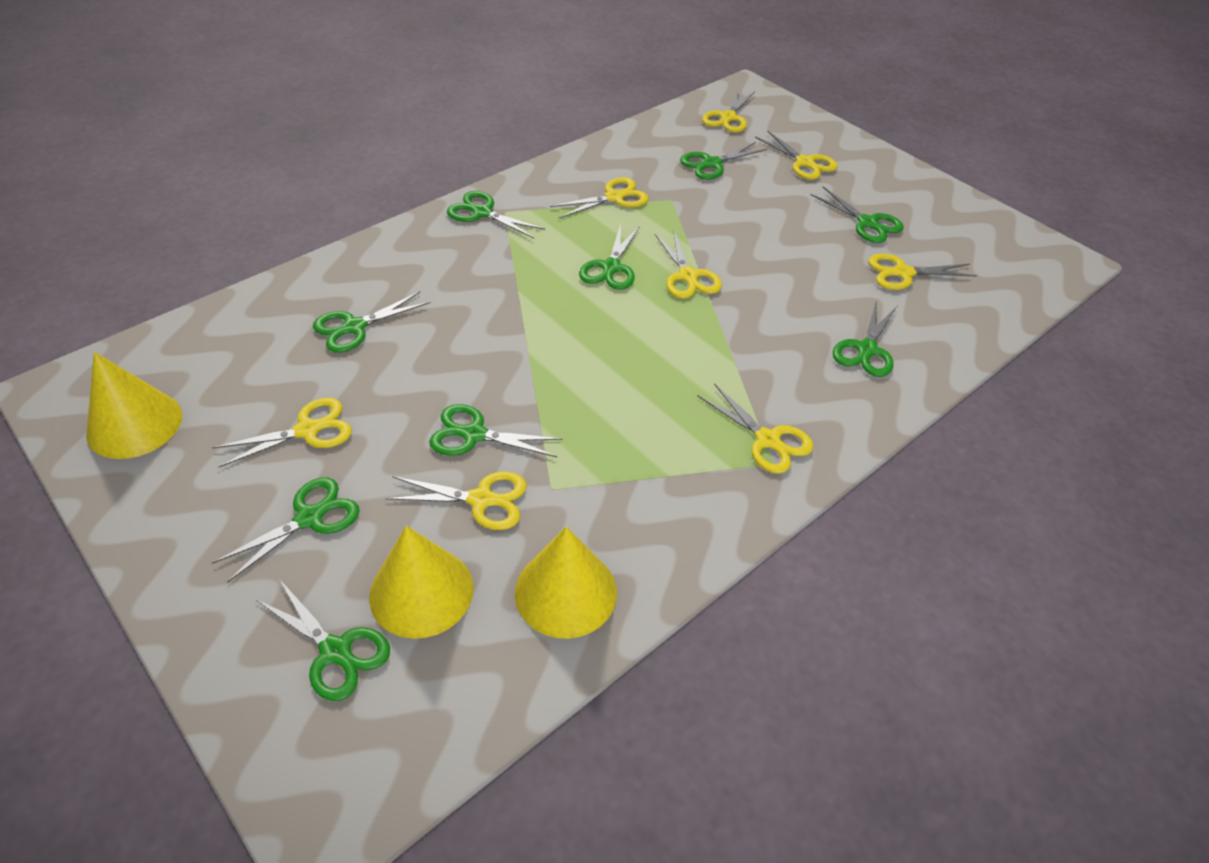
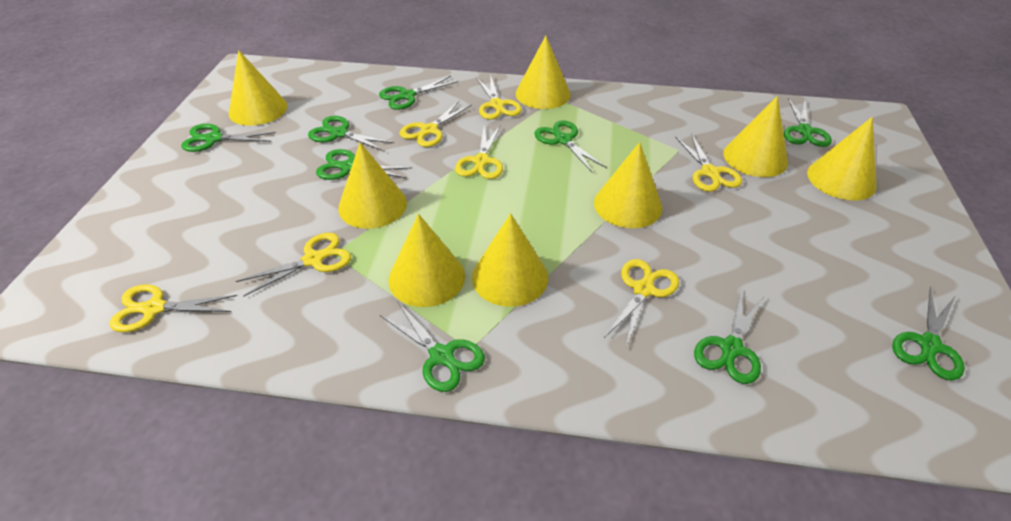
yellow cone: 3 -> 8
yellow scissors: 8 -> 7

